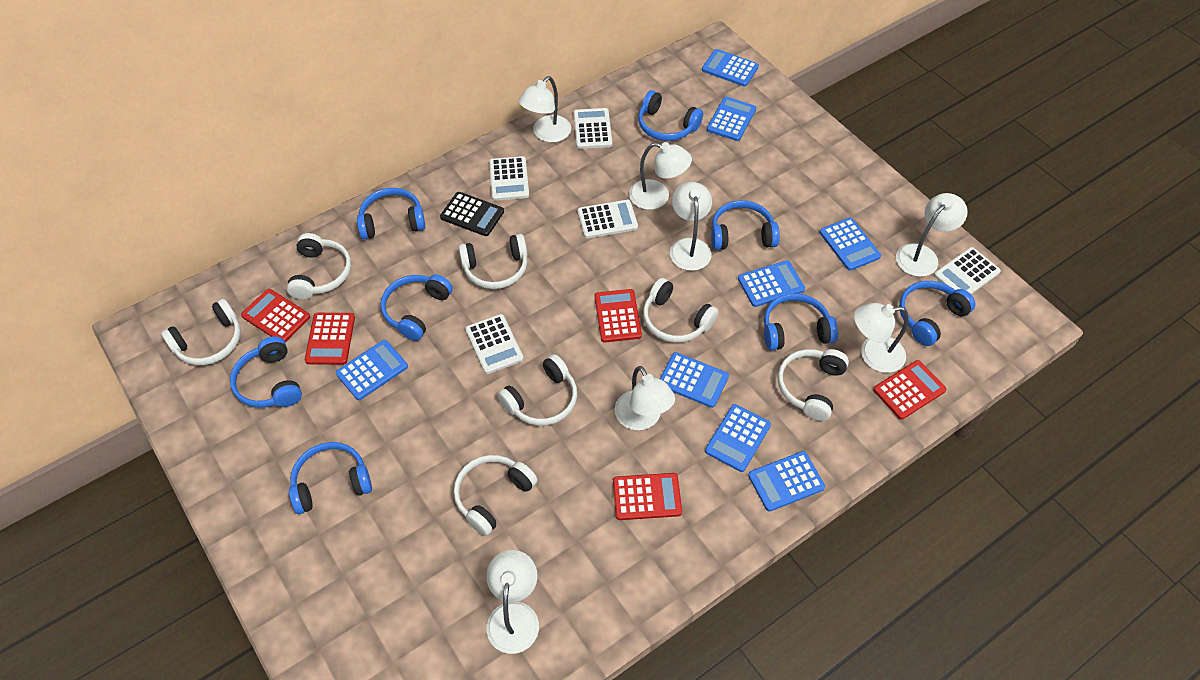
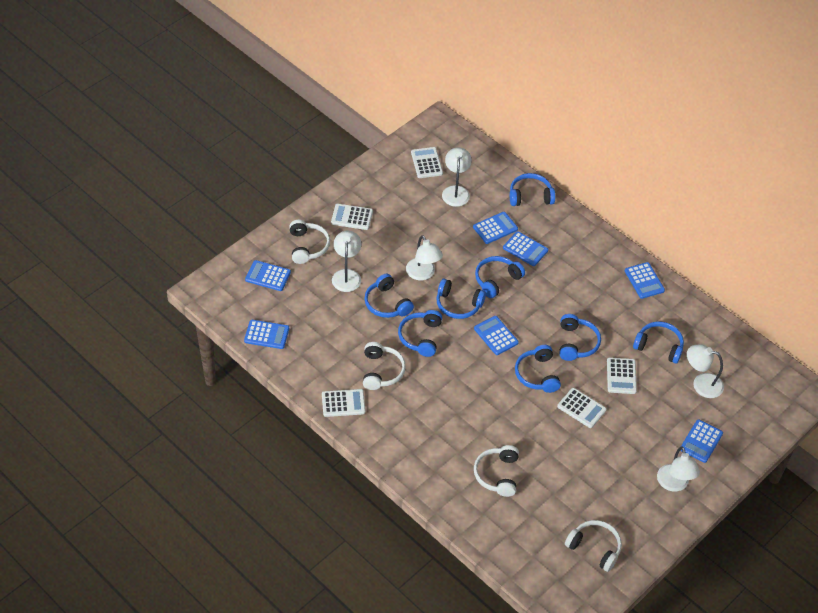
black calculator: 1 -> 0
blue calculator: 8 -> 7
red calculator: 5 -> 0
white headphones: 7 -> 4
white lamp: 7 -> 5

